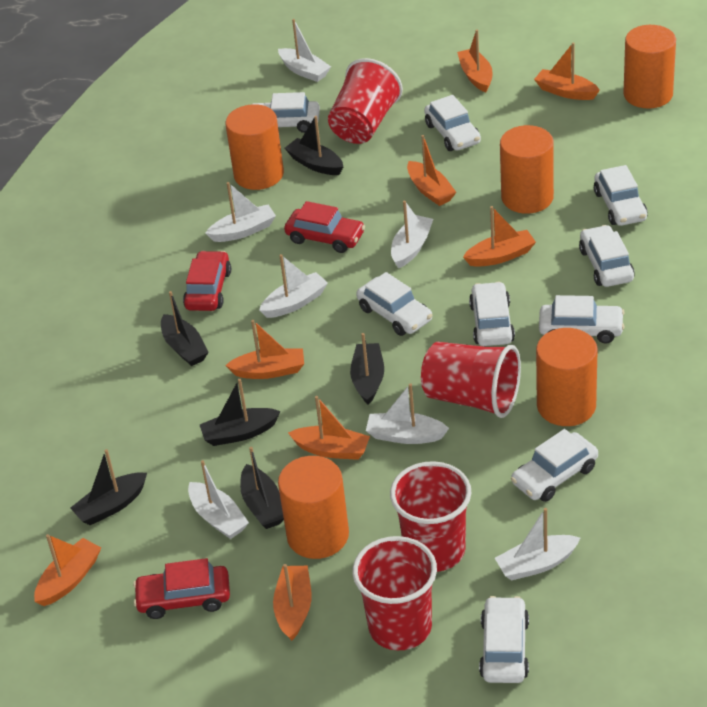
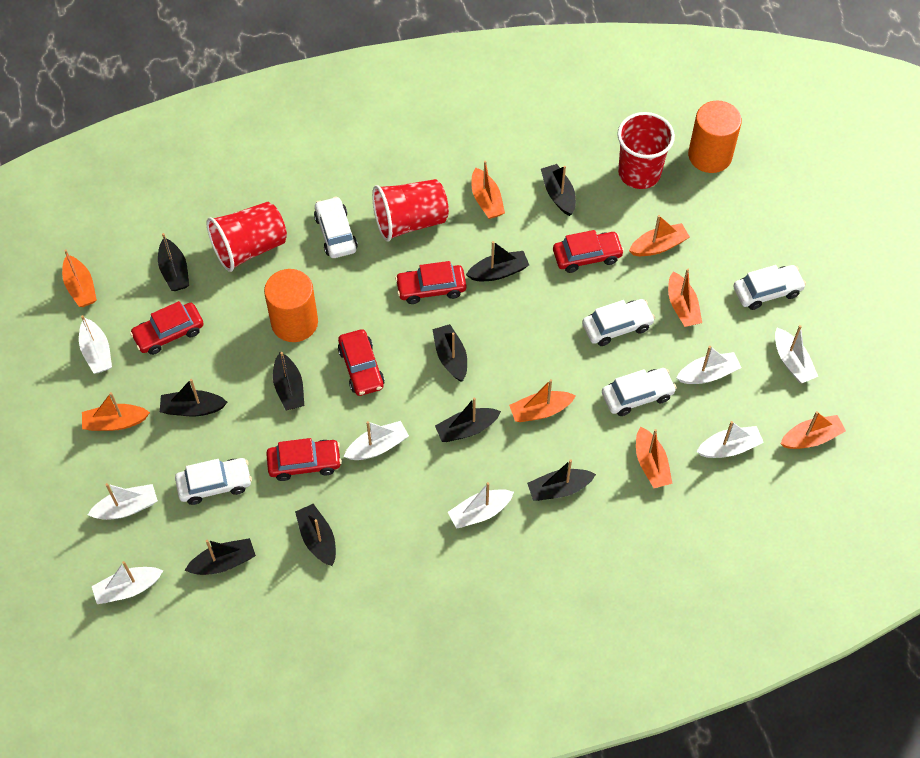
black boat: 6 -> 10
orange cylinder: 5 -> 2
red car: 3 -> 5
red cup: 4 -> 3
white boat: 7 -> 8
white car: 9 -> 5

